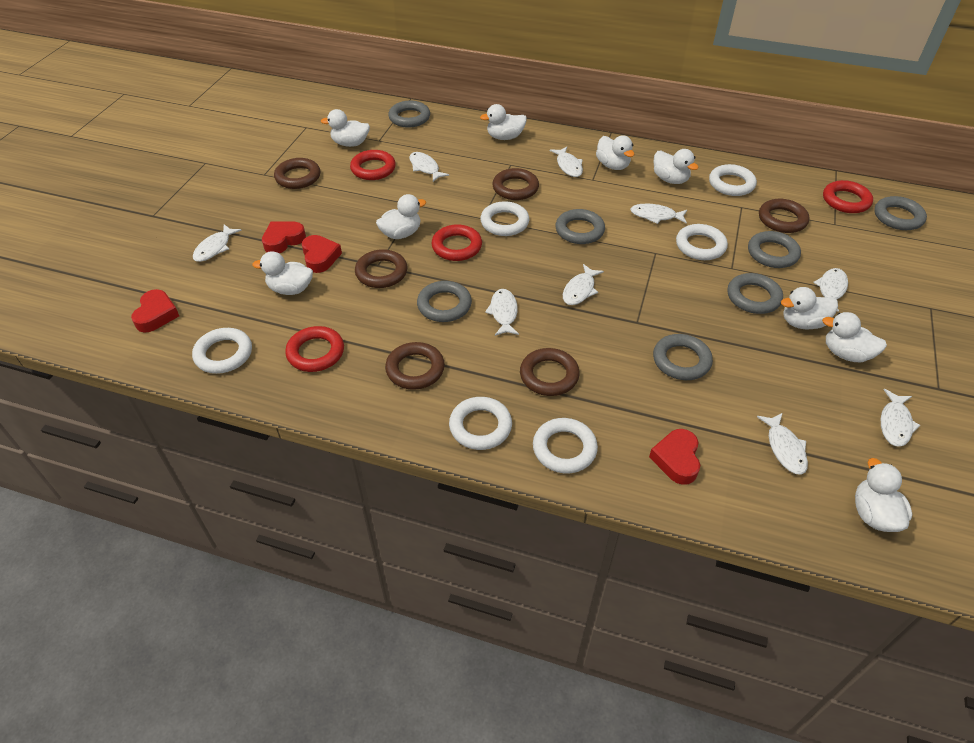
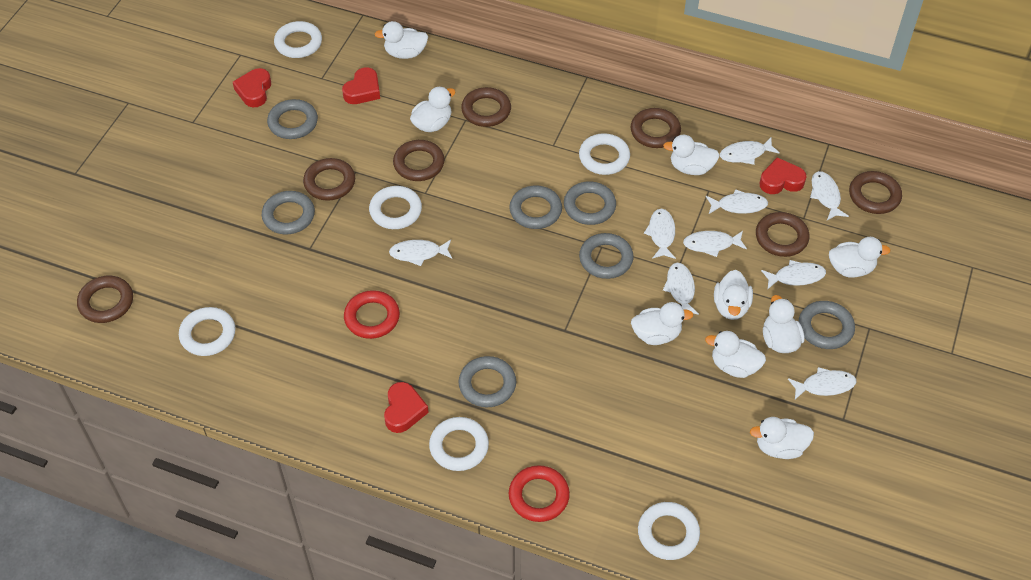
brown ring: 6 -> 7
red ring: 4 -> 2

